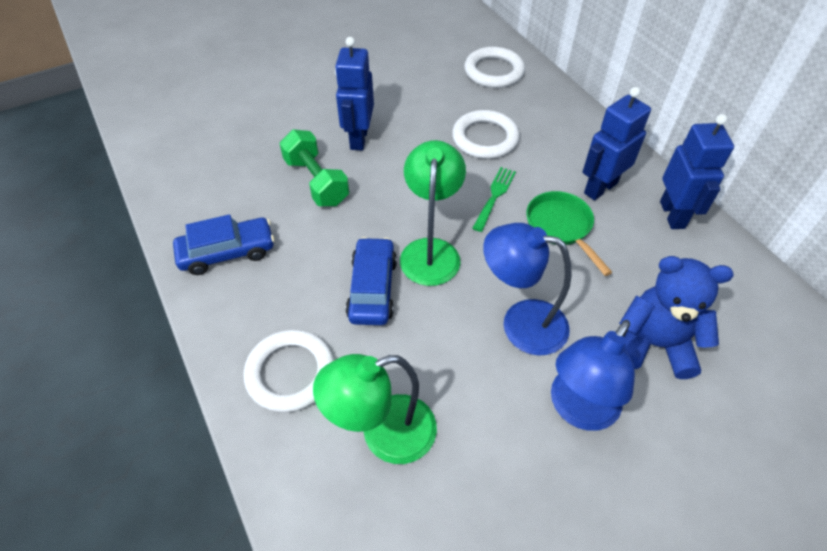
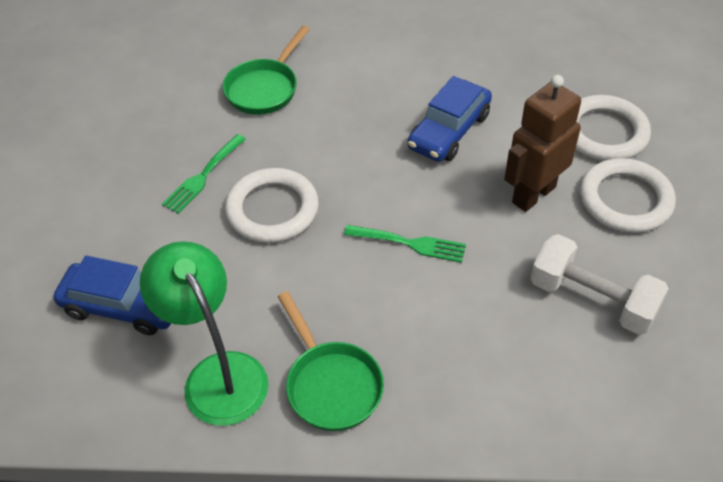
blue lamp: 2 -> 0
blue robot: 3 -> 0
blue teddy bear: 1 -> 0
brown robot: 0 -> 1
green dumbbell: 1 -> 0
green fork: 1 -> 2
green lamp: 2 -> 1
green pan: 1 -> 2
white dumbbell: 0 -> 1

